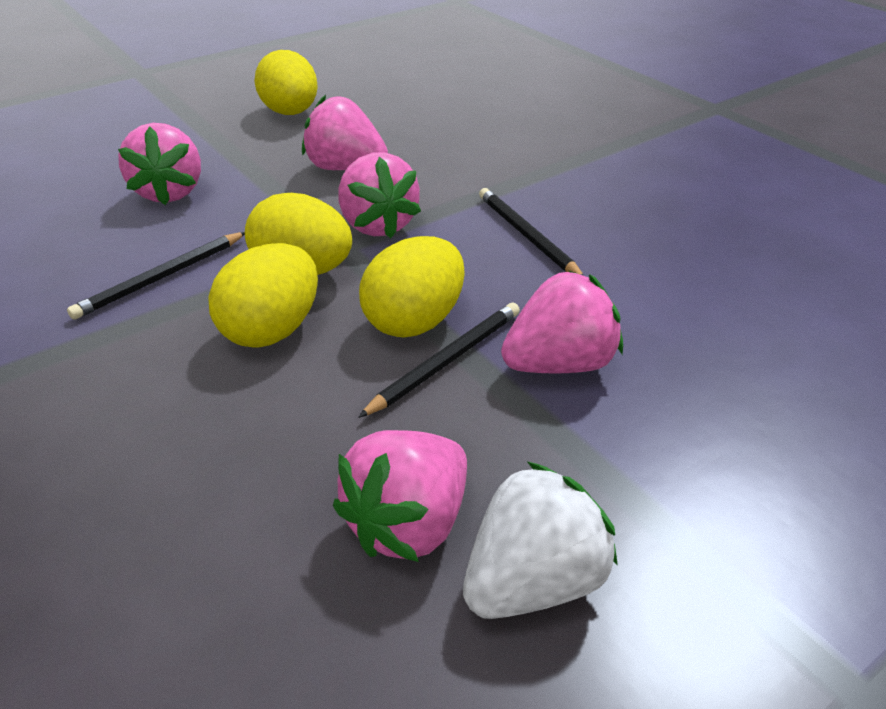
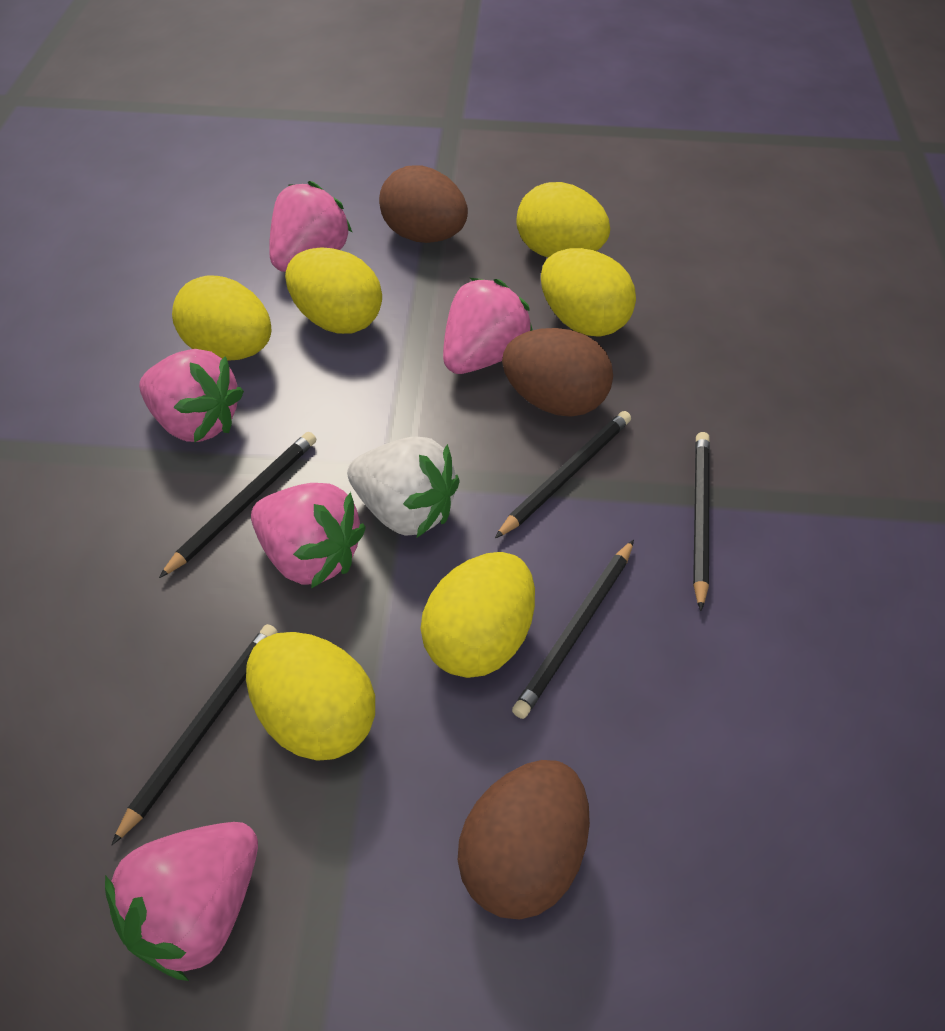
black pencil: 3 -> 5
brown egg: 0 -> 3
yellow egg: 4 -> 6

